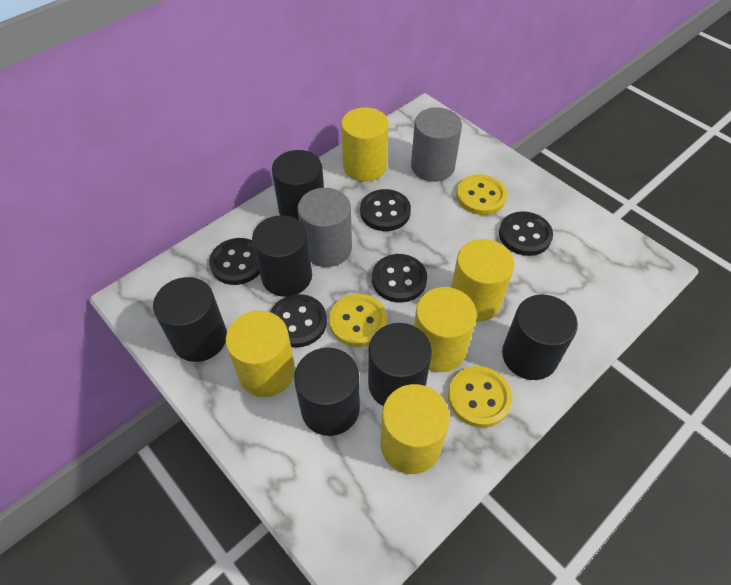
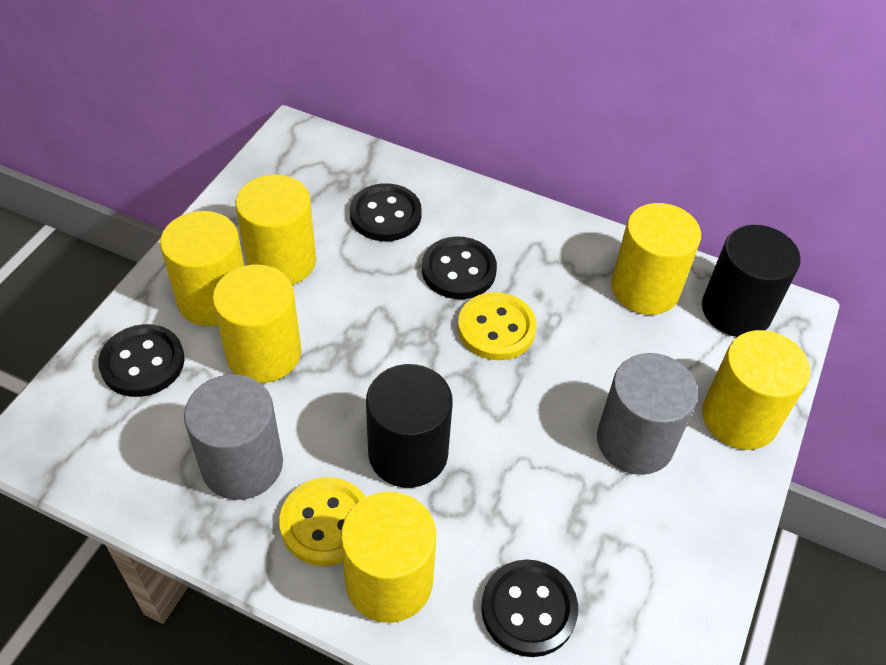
black button: 5 -> 4
black cylinder: 6 -> 2
yellow button: 3 -> 2
yellow cylinder: 5 -> 6

